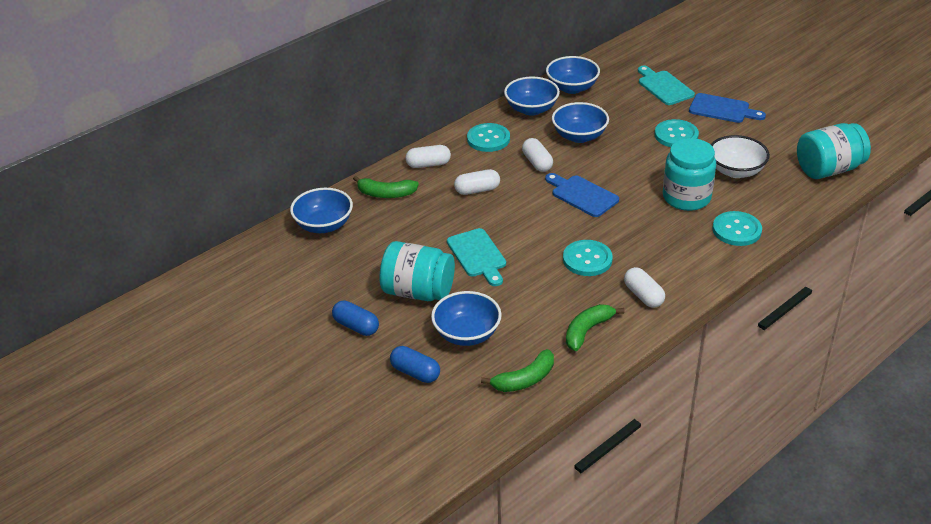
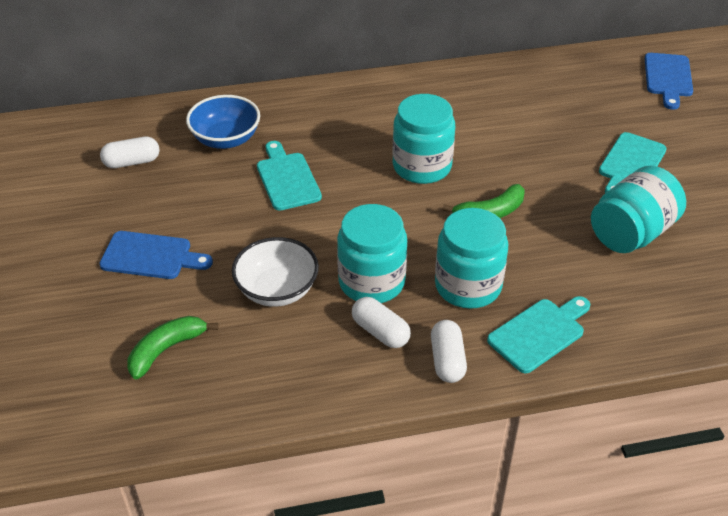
blue bowl: 5 -> 1
blue capsule: 2 -> 0
green banana: 3 -> 2
turquoise button: 4 -> 0
turquoise cutting board: 2 -> 3
turquoise jar: 3 -> 4
white capsule: 4 -> 3

